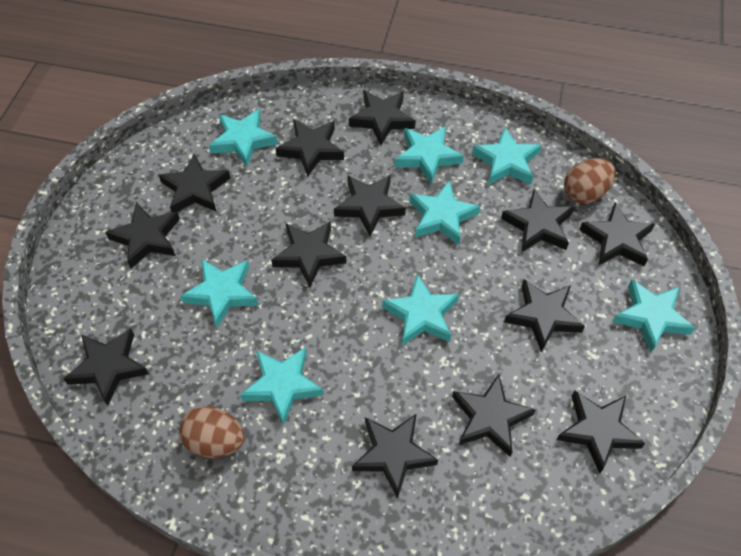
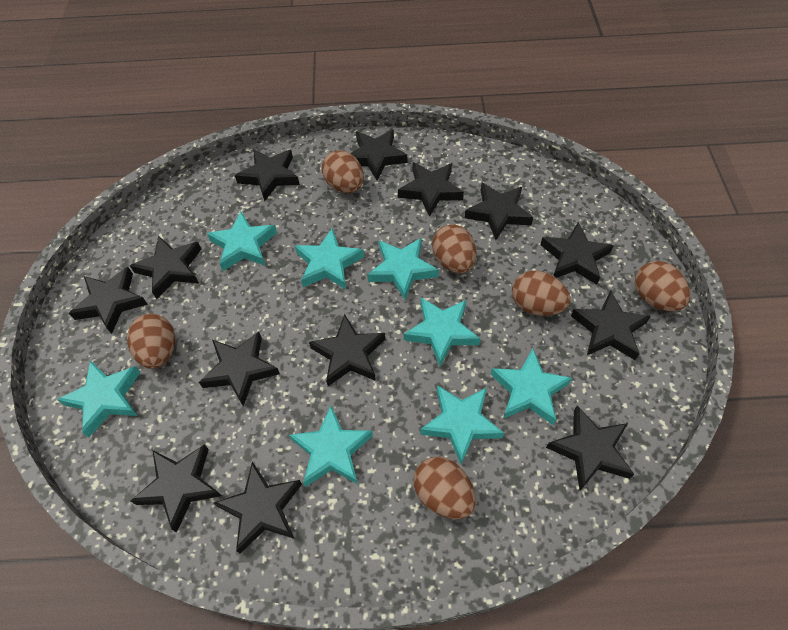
brown egg: 2 -> 6

